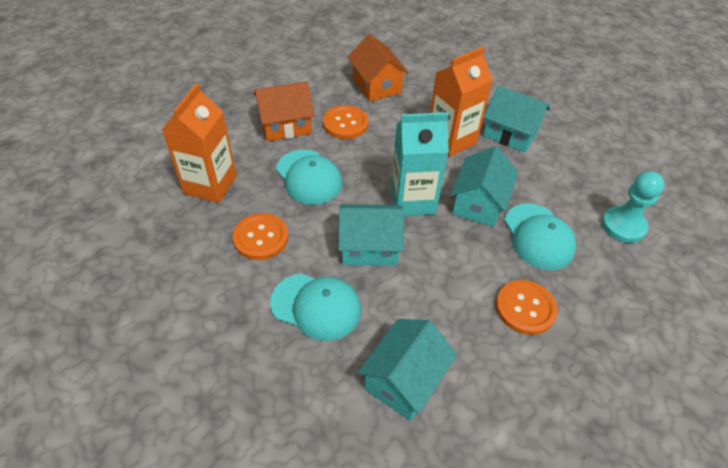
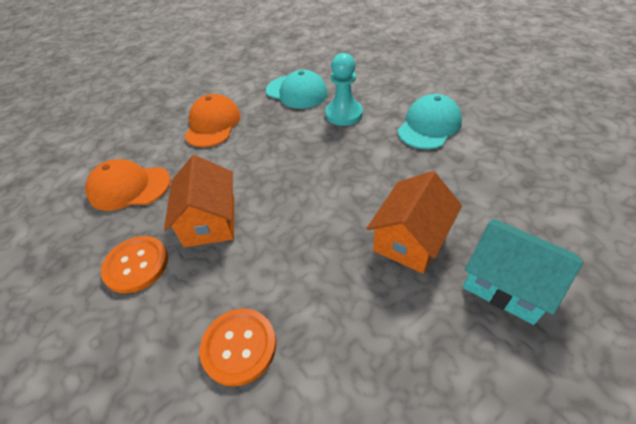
orange button: 3 -> 2
orange cap: 0 -> 2
orange carton: 2 -> 0
turquoise cap: 3 -> 2
turquoise carton: 1 -> 0
turquoise house: 4 -> 1

